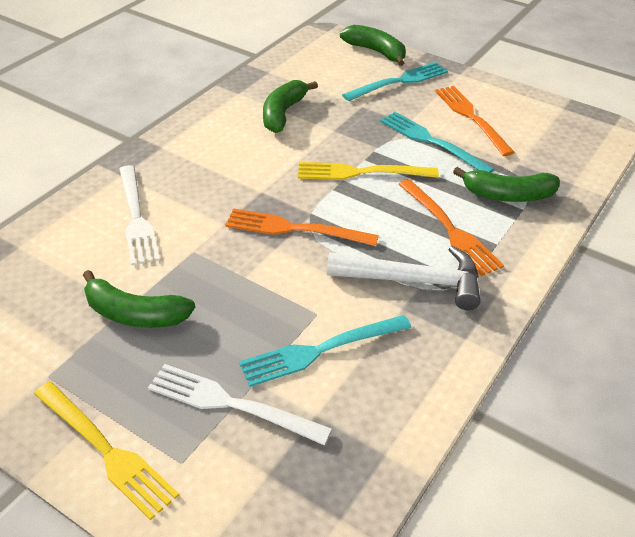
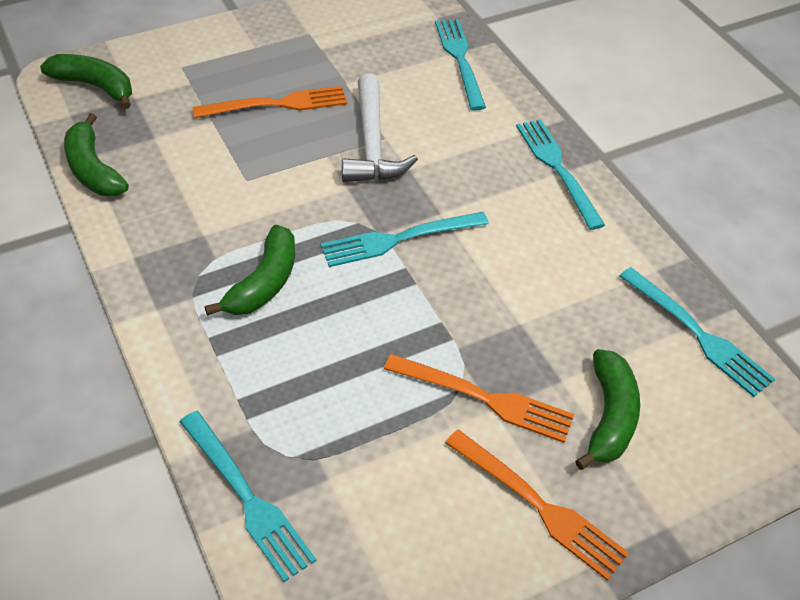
turquoise fork: 3 -> 5
white fork: 2 -> 0
yellow fork: 2 -> 0

